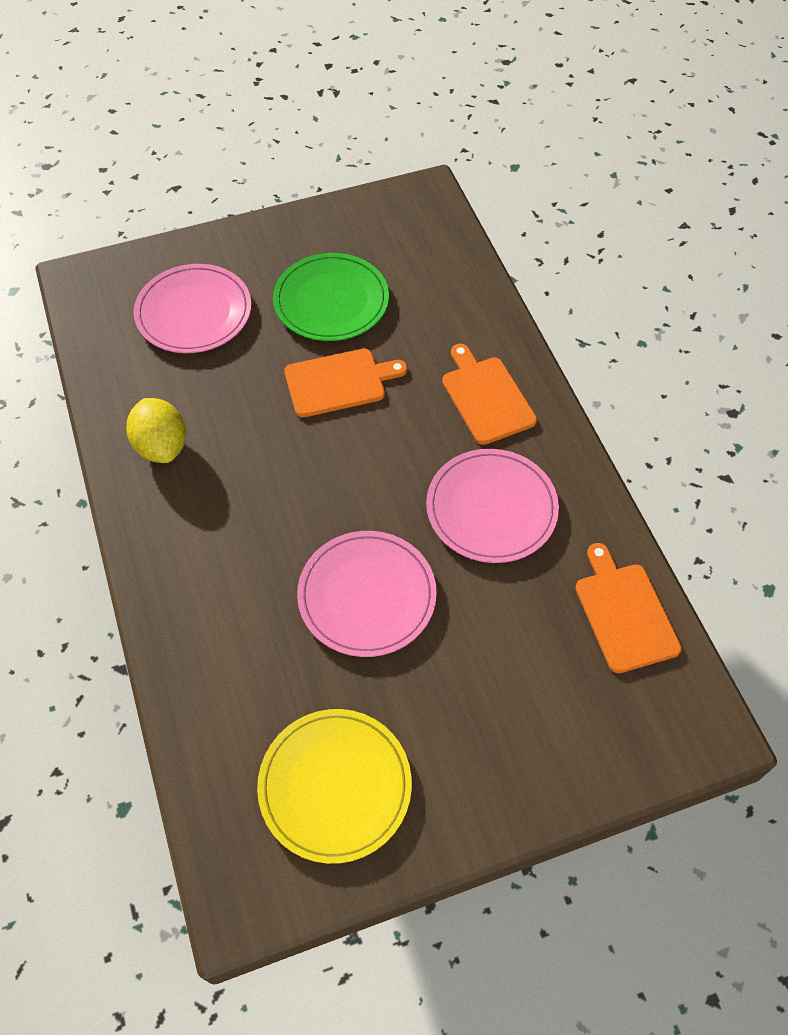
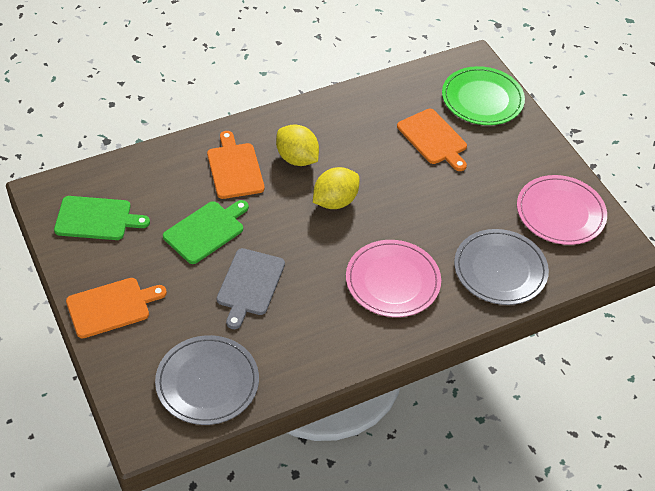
green cutting board: 0 -> 2
grey cutting board: 0 -> 1
grey plate: 0 -> 2
pink plate: 3 -> 2
yellow lemon: 1 -> 2
yellow plate: 1 -> 0

